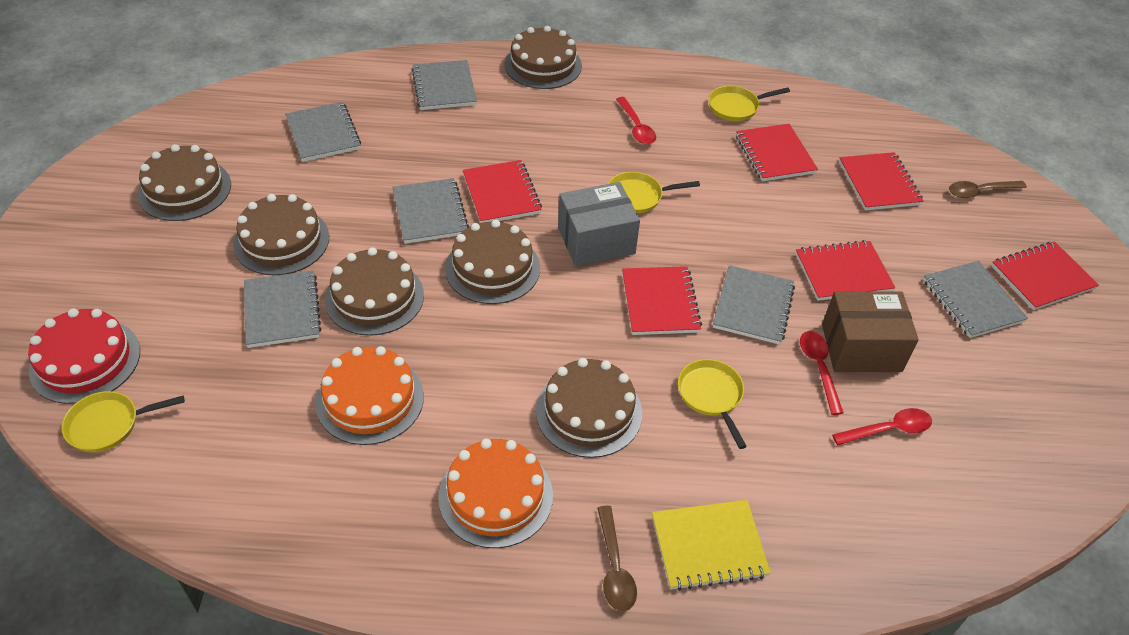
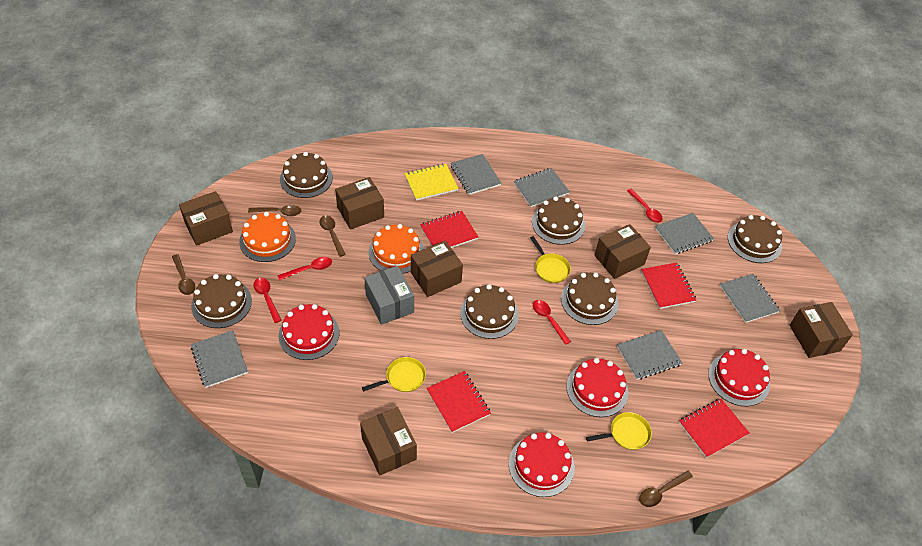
brown box: 1 -> 6
brown spoon: 2 -> 4
red cake: 1 -> 4
red notebook: 6 -> 4
red spoon: 3 -> 4
yellow pan: 4 -> 3

